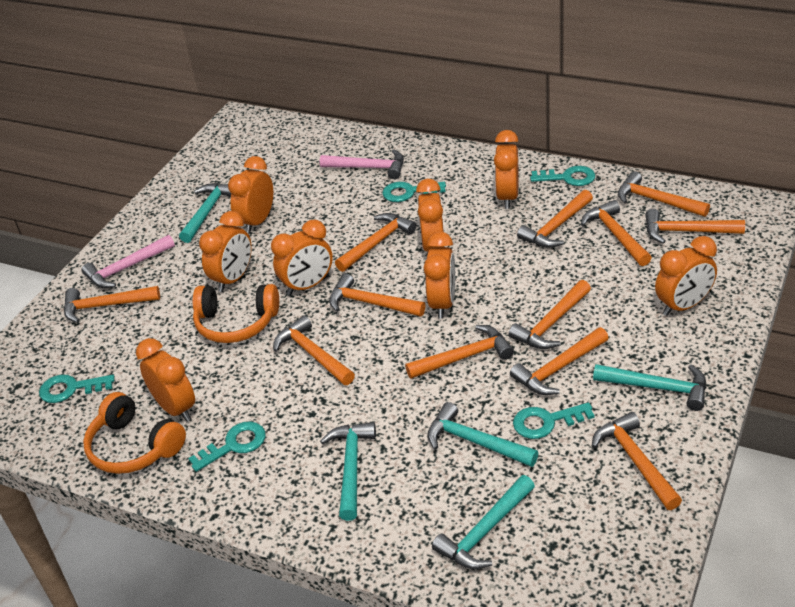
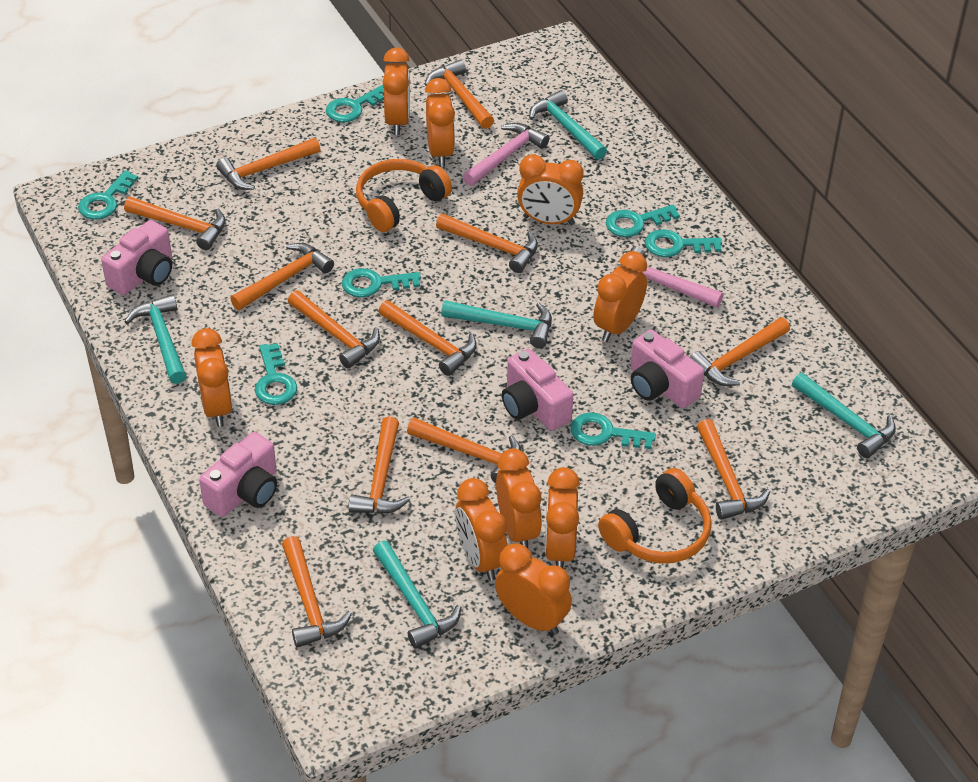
orange clock: 8 -> 9
pink camera: 0 -> 4
turquoise key: 5 -> 7

